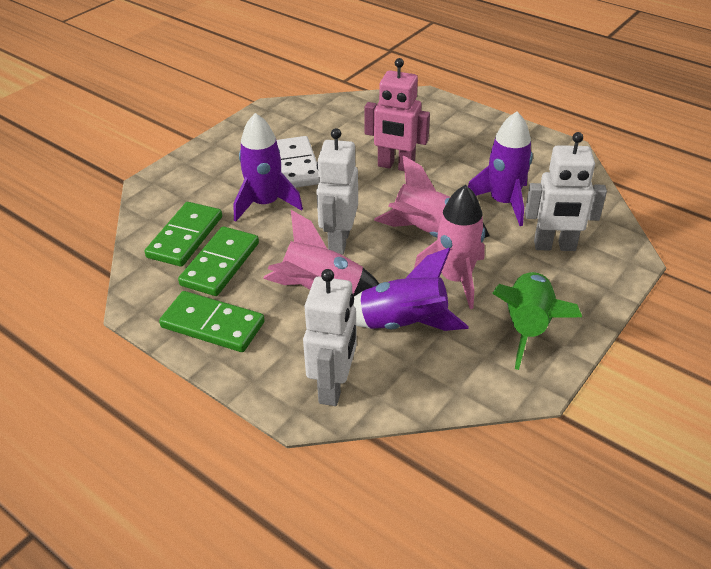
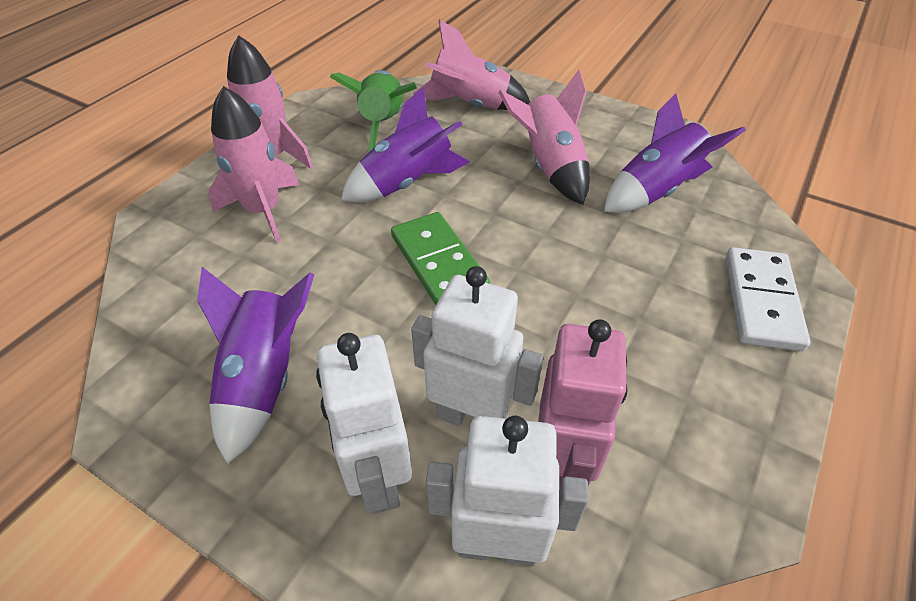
green domino: 3 -> 1
pink rocket: 3 -> 4

